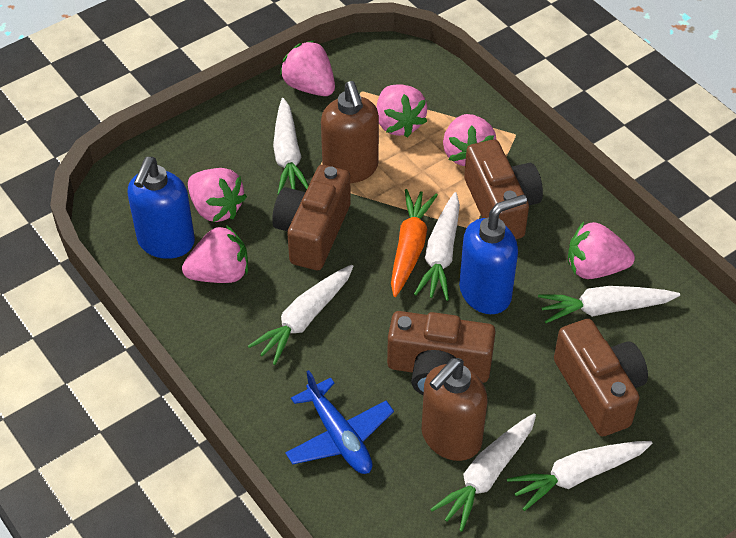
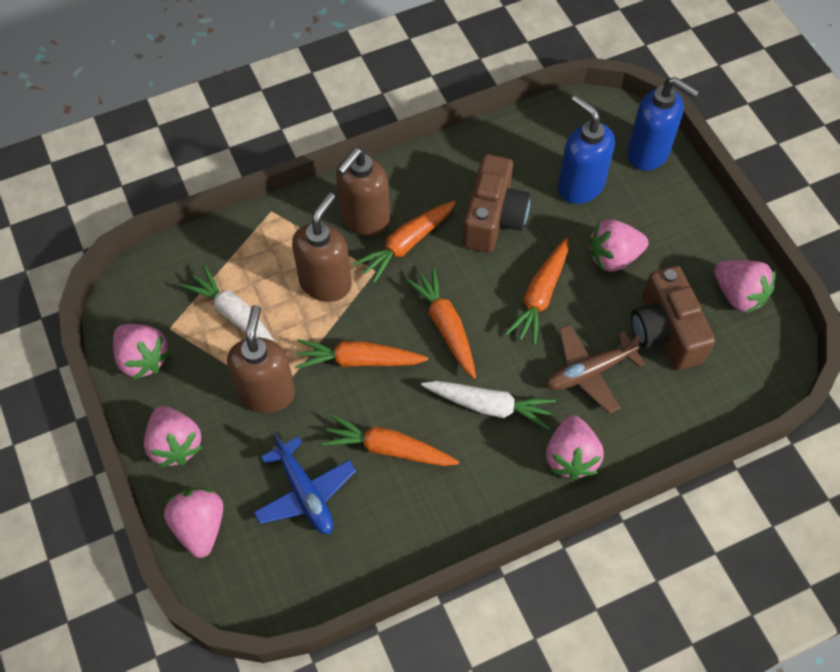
brown camera: 4 -> 2
brown plane: 0 -> 1
brown soap dispenser: 2 -> 3
orange carrot: 1 -> 5
white carrot: 6 -> 2

